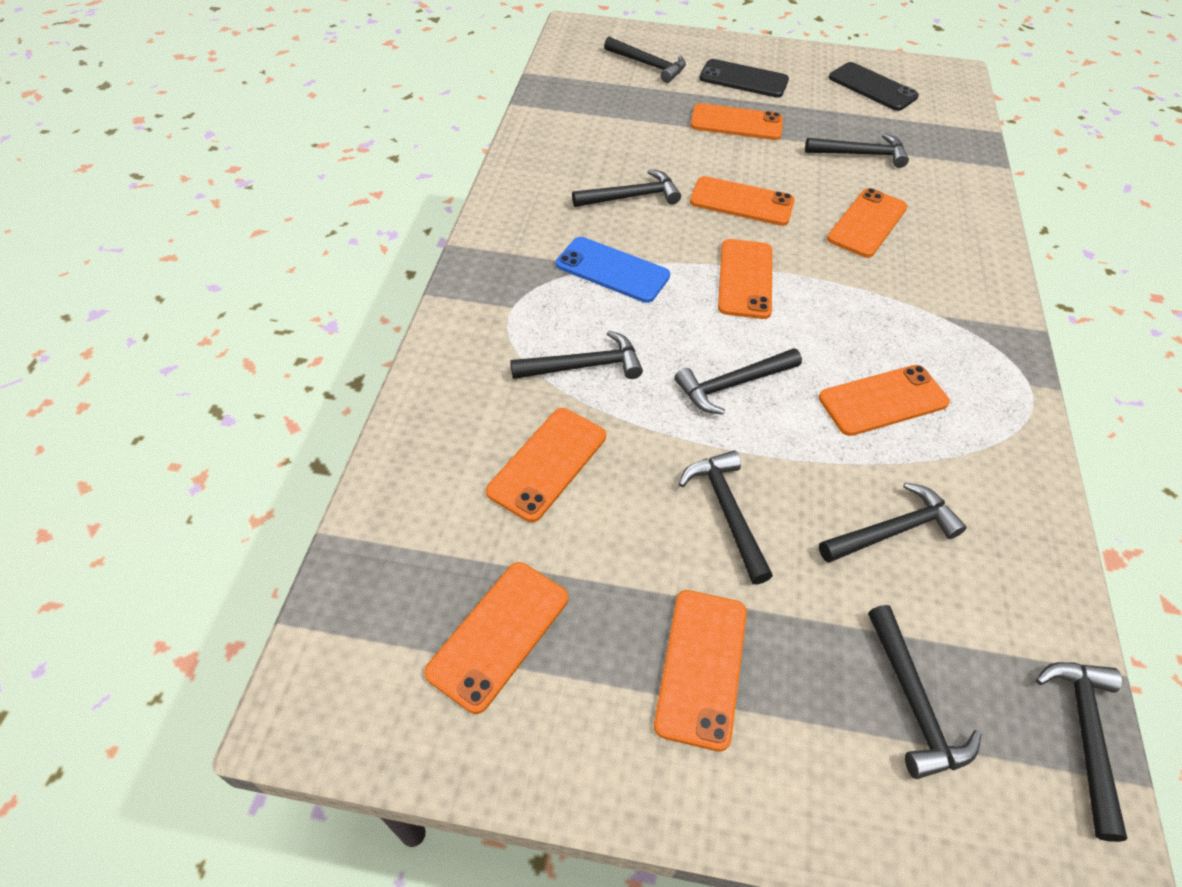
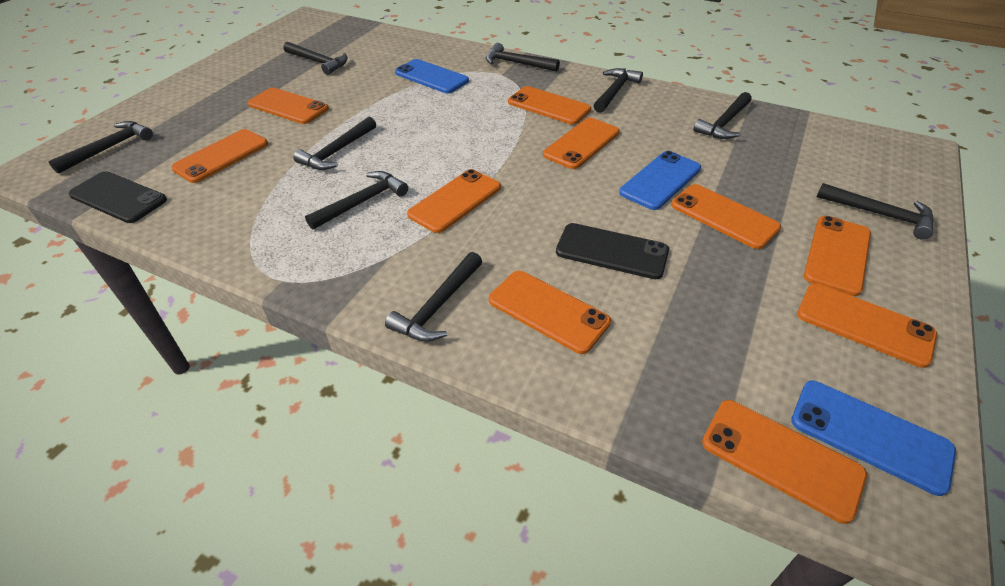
blue phone: 1 -> 3
orange phone: 8 -> 10

